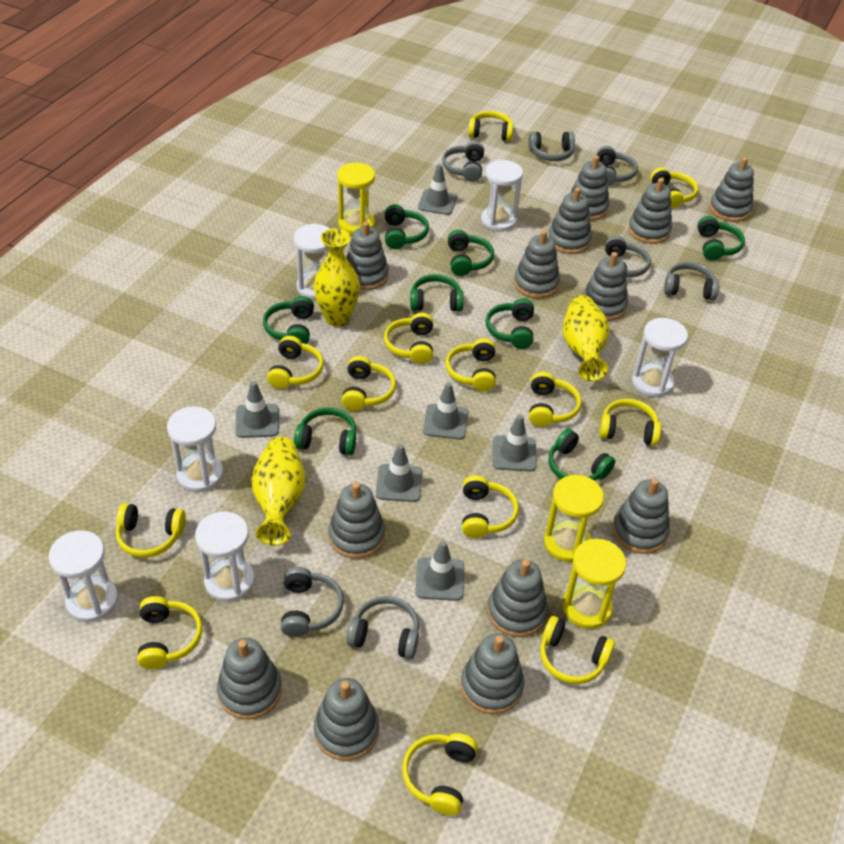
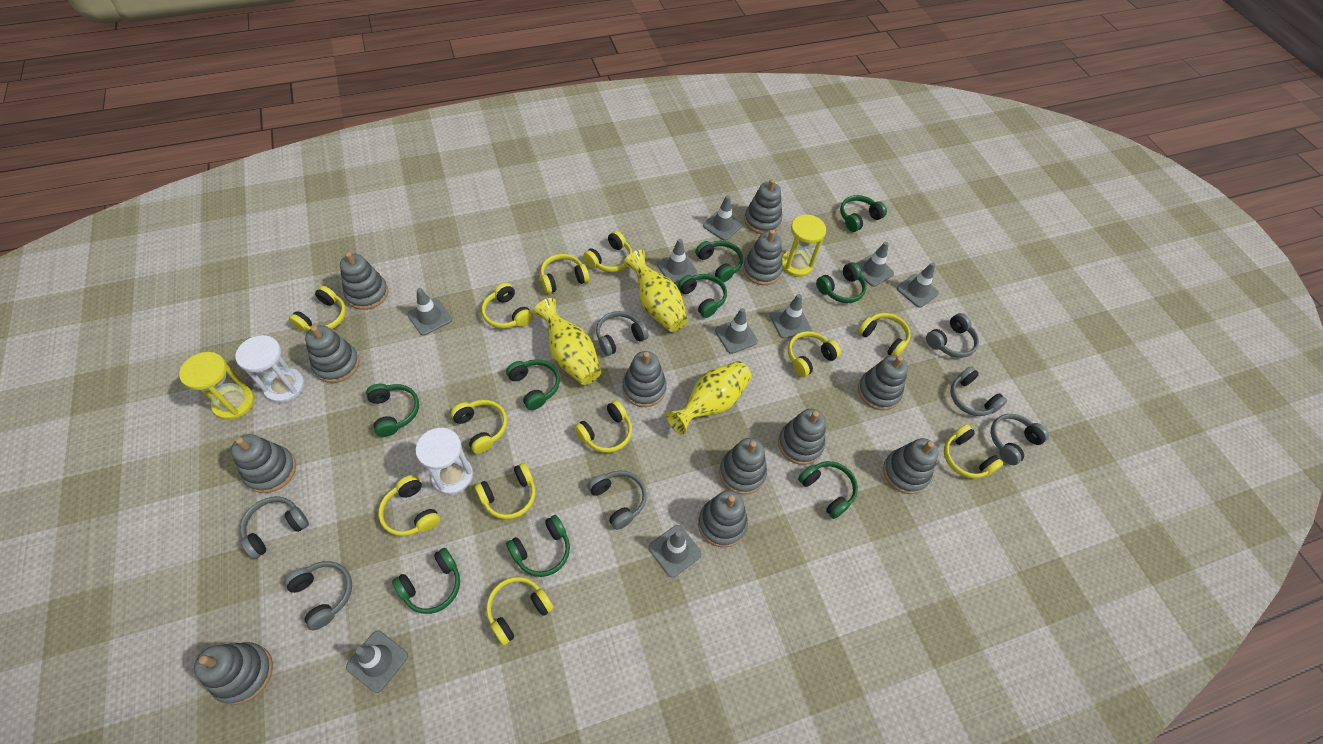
green headphones: 8 -> 9
grey stacking toy: 13 -> 12
grey traffic cone: 6 -> 9
white hourglass: 6 -> 2
yellow headphones: 13 -> 12
yellow hourglass: 3 -> 2

